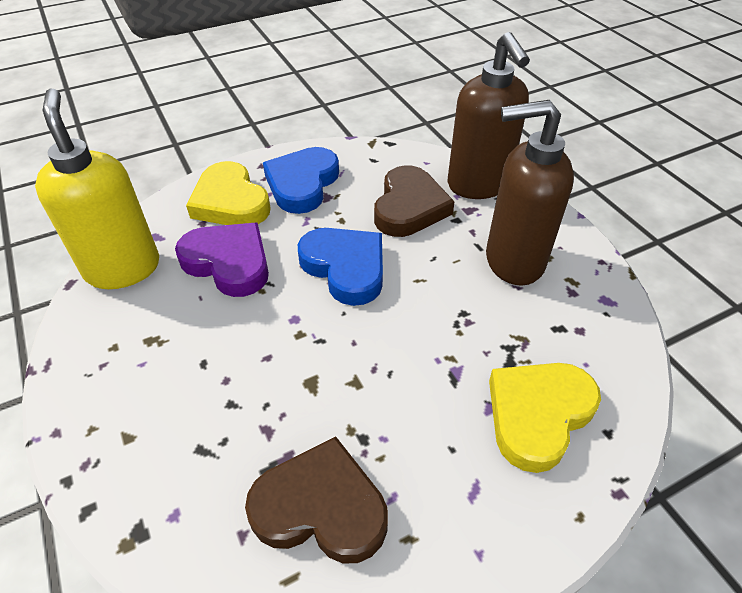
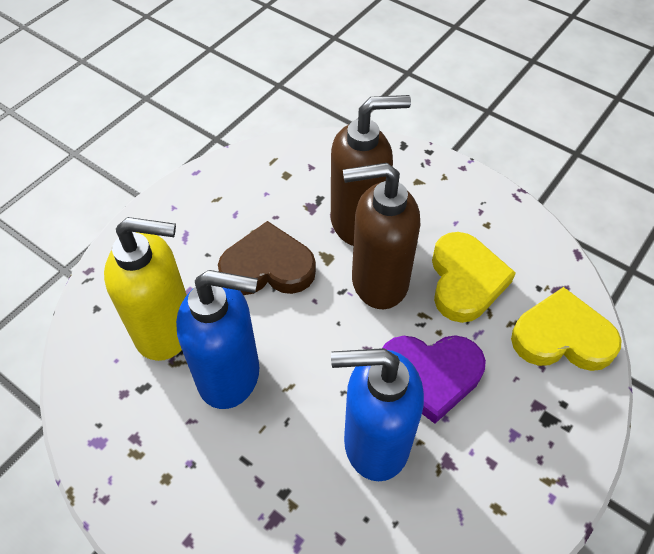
blue heart: 2 -> 0
blue soap dispenser: 0 -> 2
brown heart: 2 -> 1

